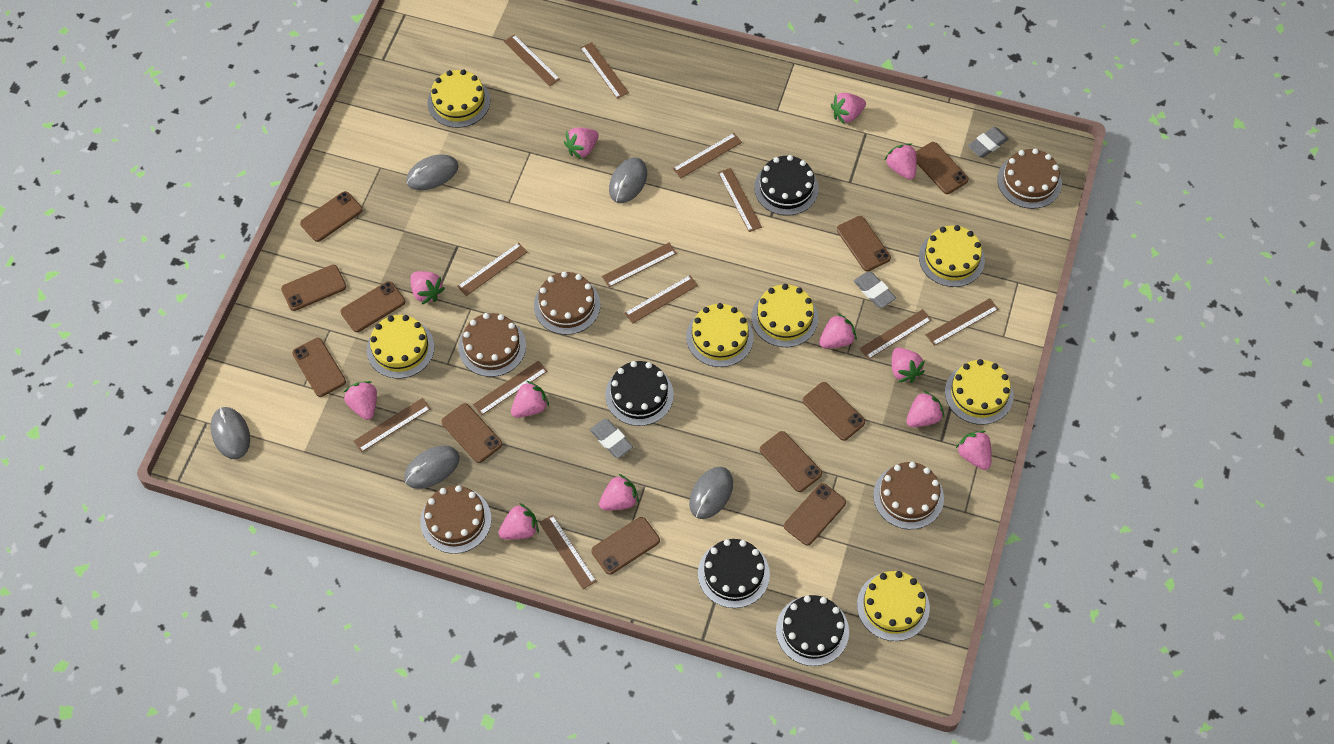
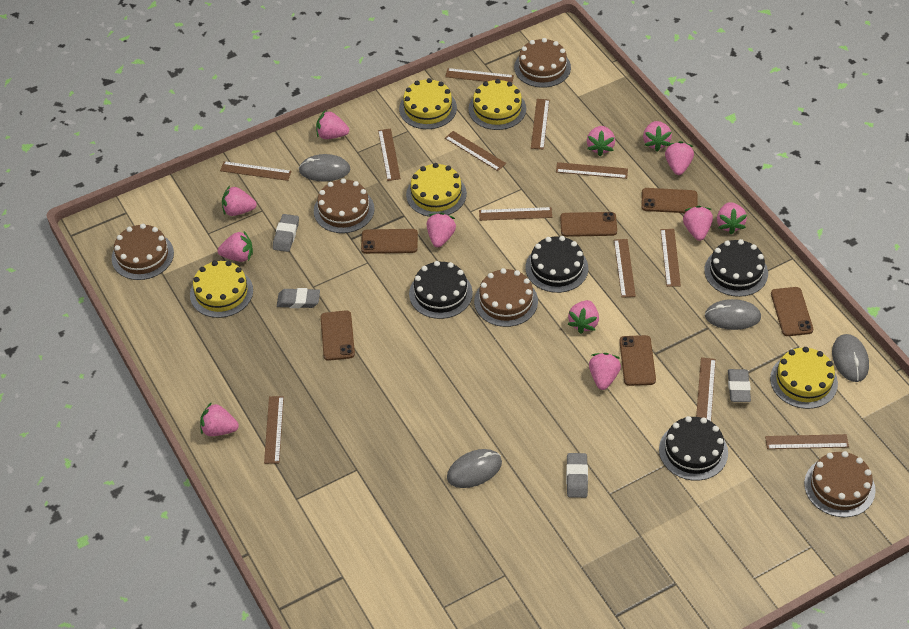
brown phone: 11 -> 6
grey eraser: 3 -> 4
grey mouse: 5 -> 4
yellow cake: 7 -> 5

